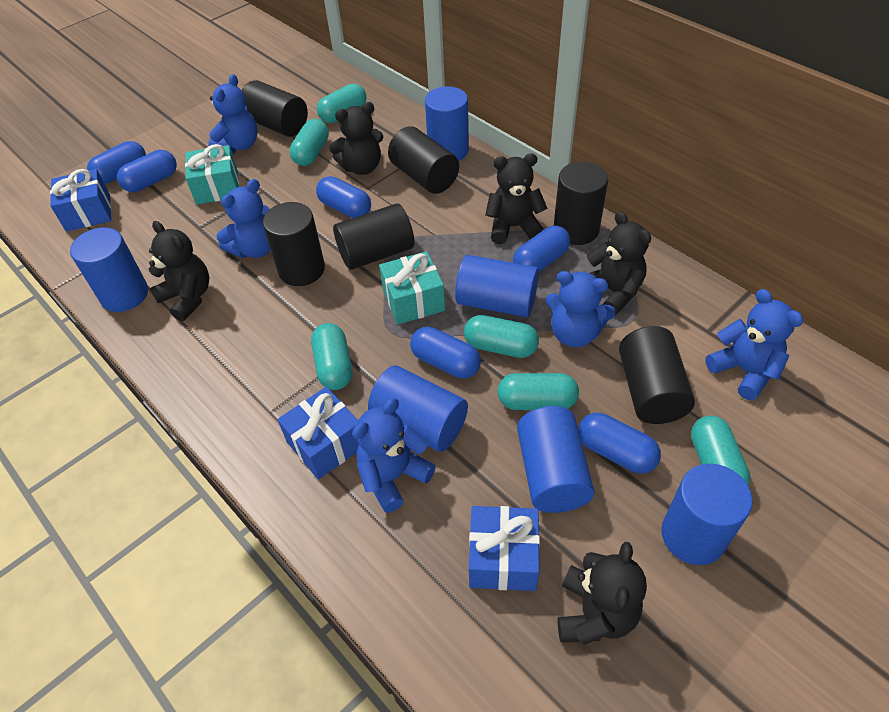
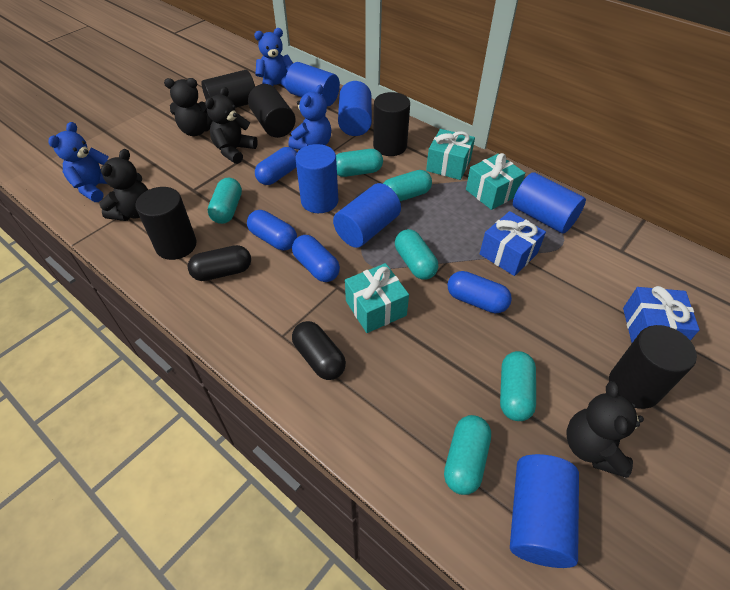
black capsule: 0 -> 2
black cylinder: 6 -> 5
black teddy bear: 5 -> 4
blue capsule: 6 -> 4
blue gift: 3 -> 2
blue teddy bear: 5 -> 3
turquoise gift: 2 -> 3

